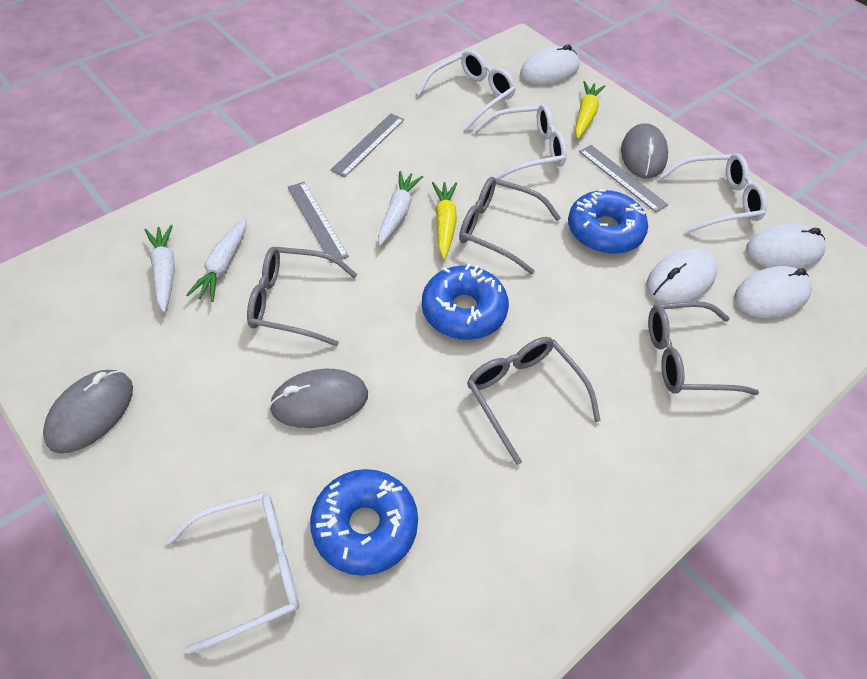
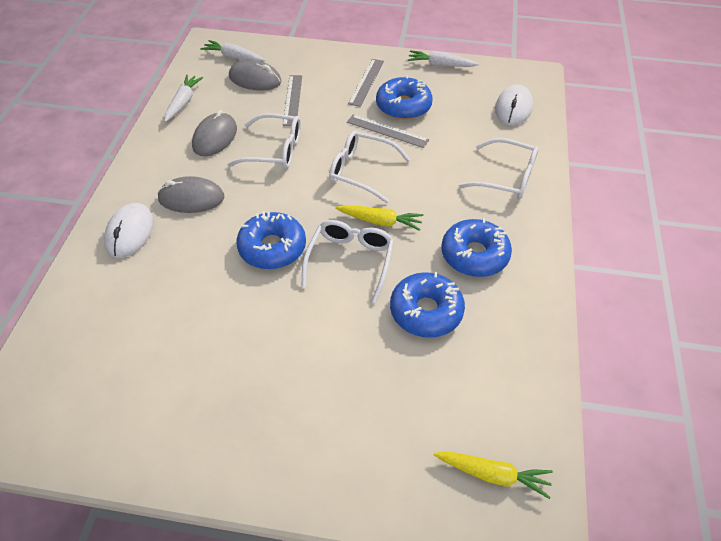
blue donut: 3 -> 4
grey glasses: 4 -> 0
white mouse: 4 -> 2

